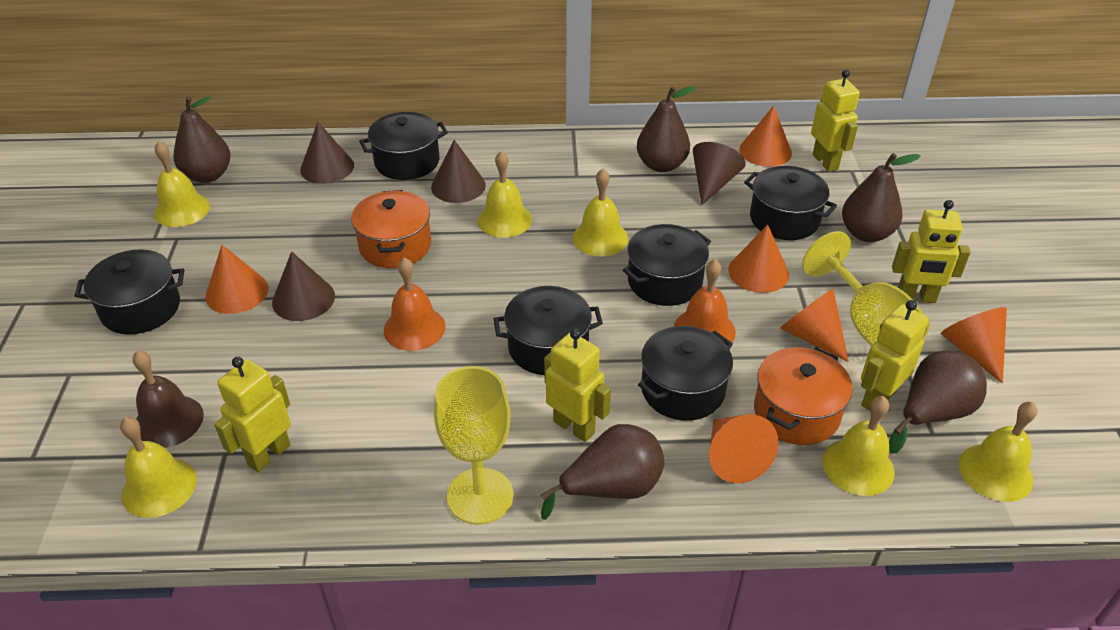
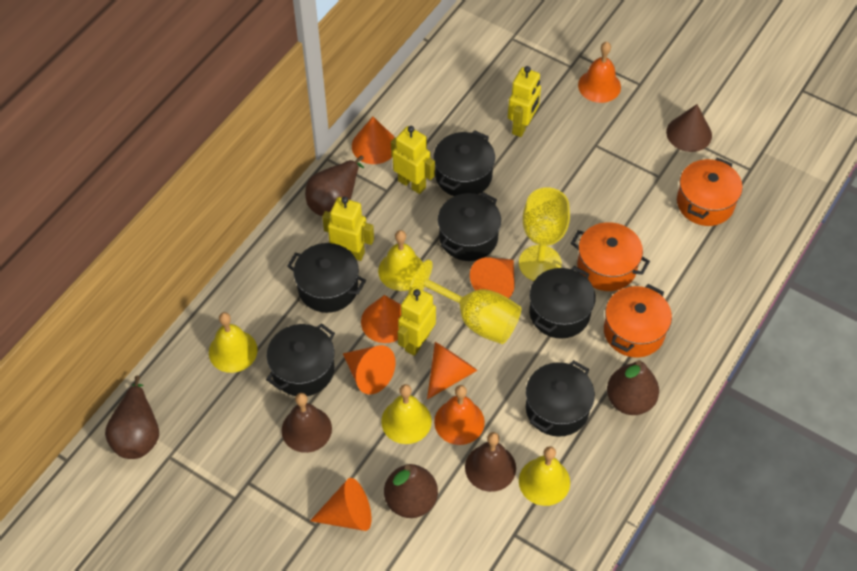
brown bell: 1 -> 2
brown cone: 4 -> 1
brown pear: 5 -> 4
orange pot: 2 -> 3
yellow bell: 6 -> 4
yellow robot: 5 -> 4

